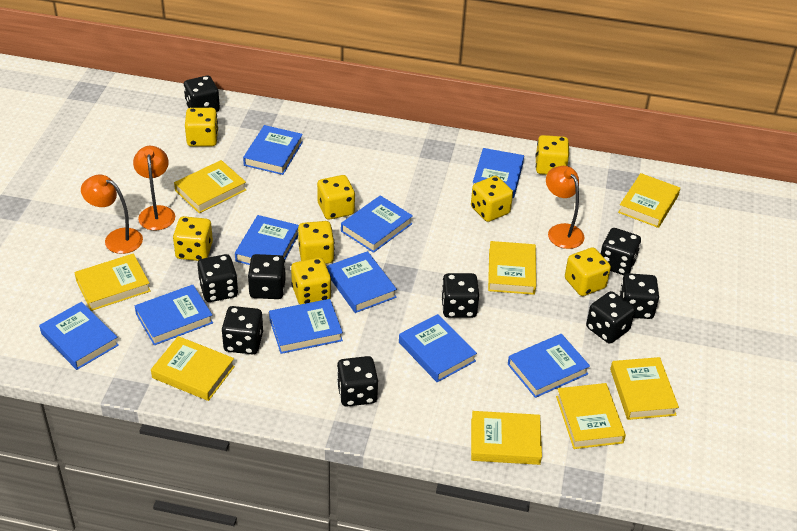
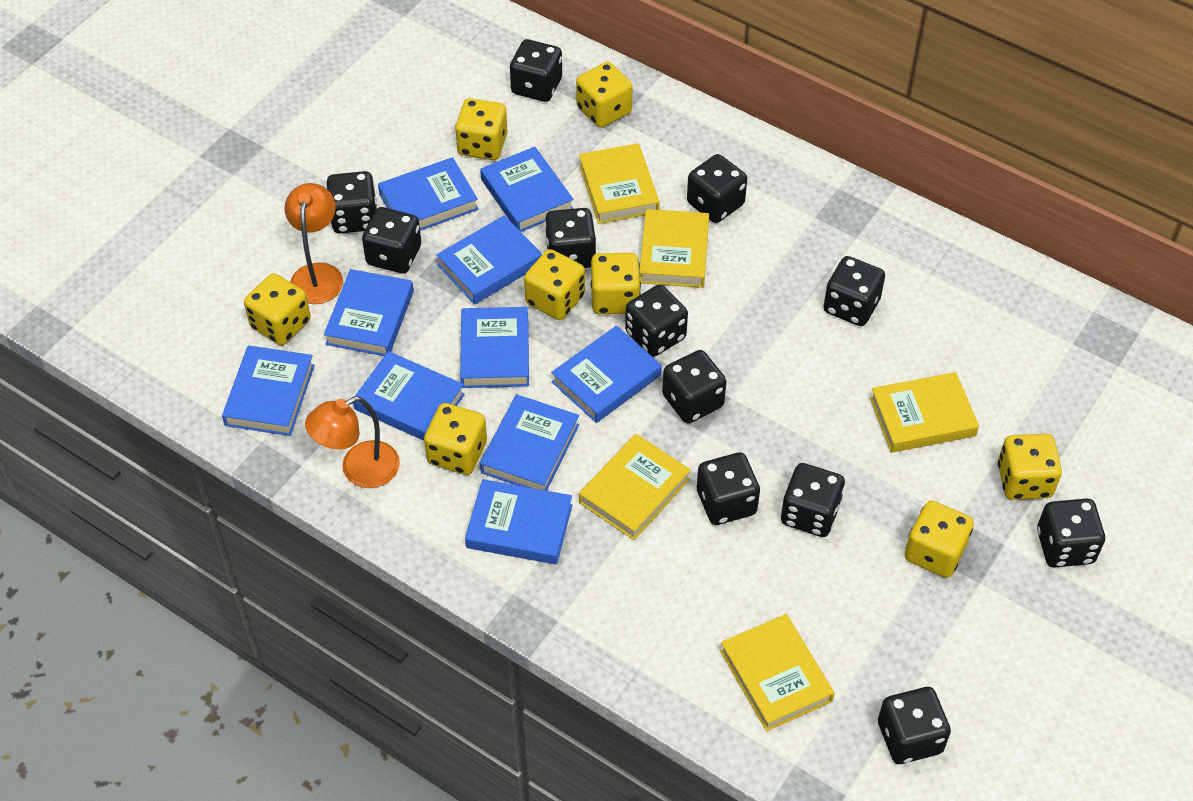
black dice: 9 -> 12
orange lamp: 3 -> 2
yellow book: 8 -> 5

